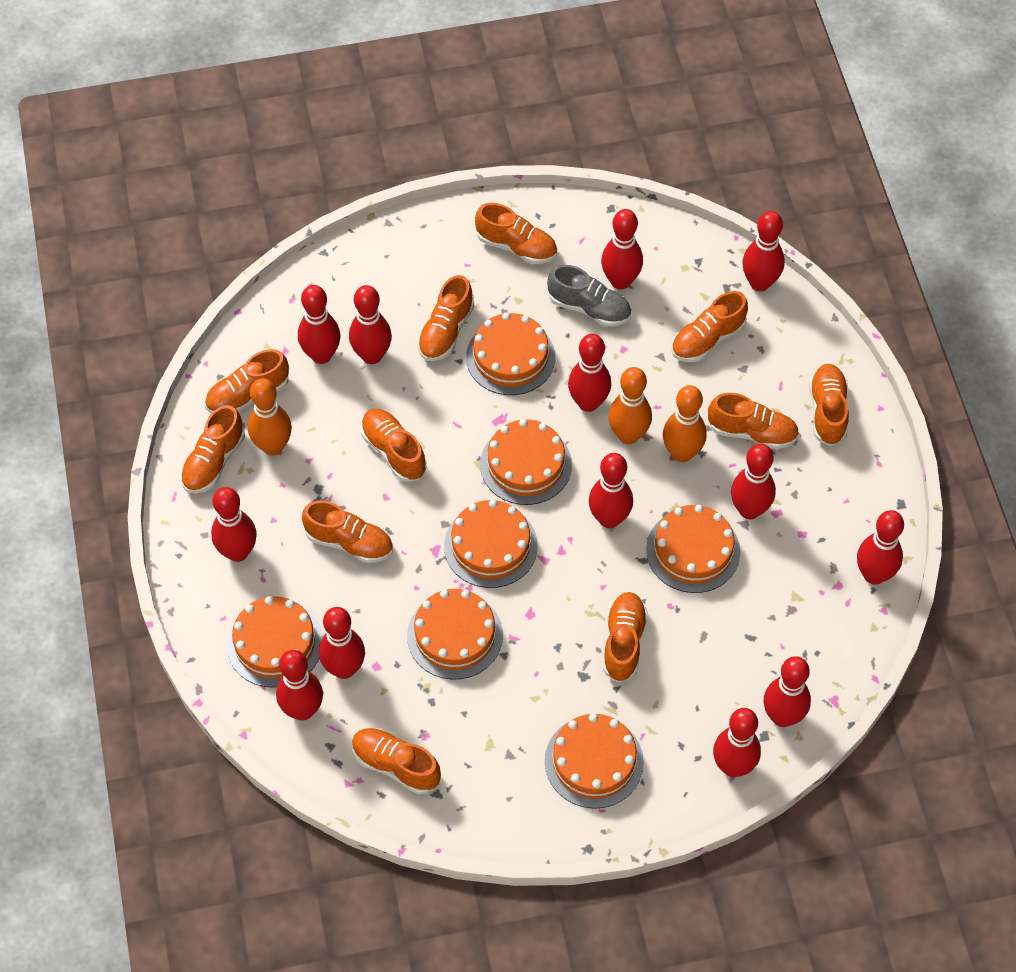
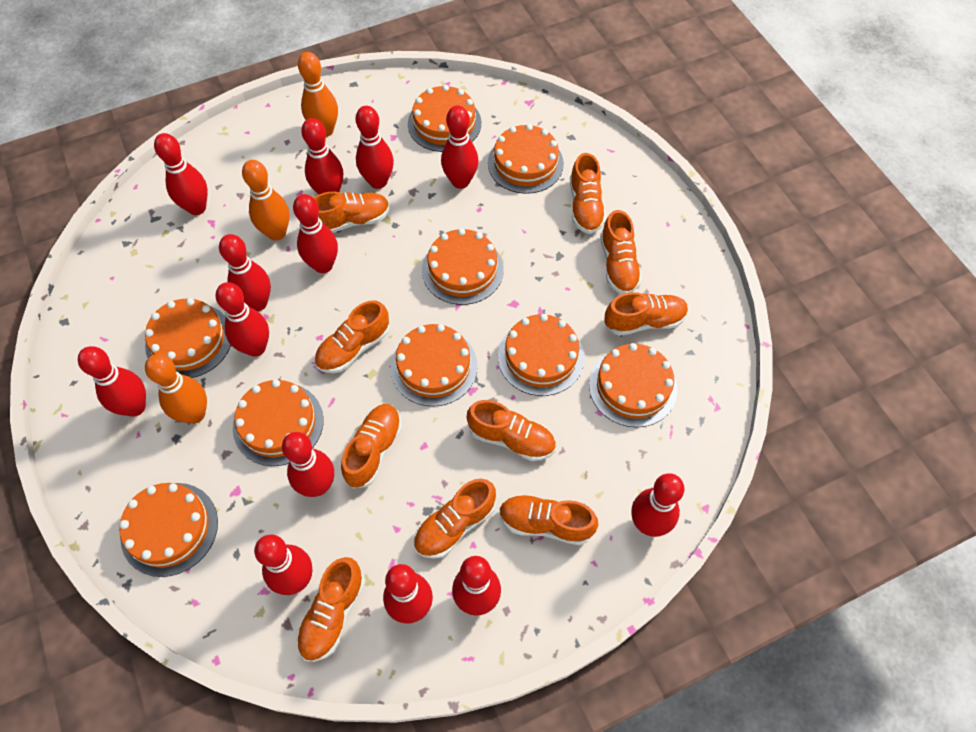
grey shoe: 1 -> 0
orange cake: 7 -> 9
orange shoe: 11 -> 10

